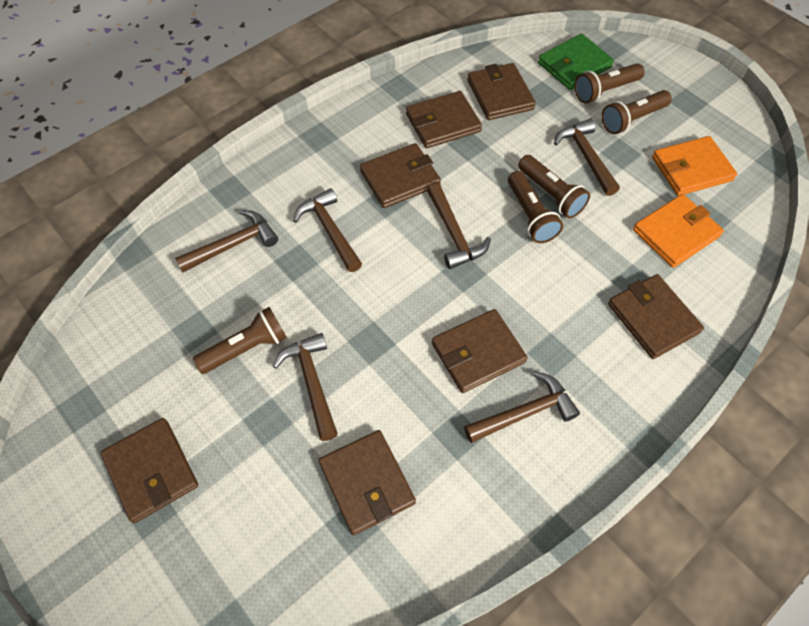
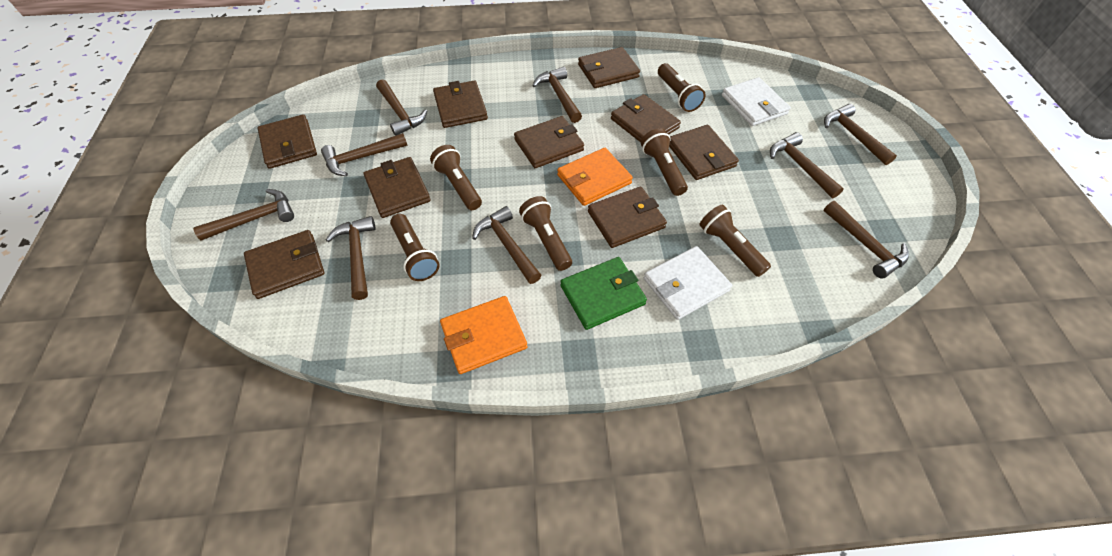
brown flashlight: 5 -> 6
brown hammer: 6 -> 9
brown wallet: 7 -> 9
white wallet: 0 -> 2

